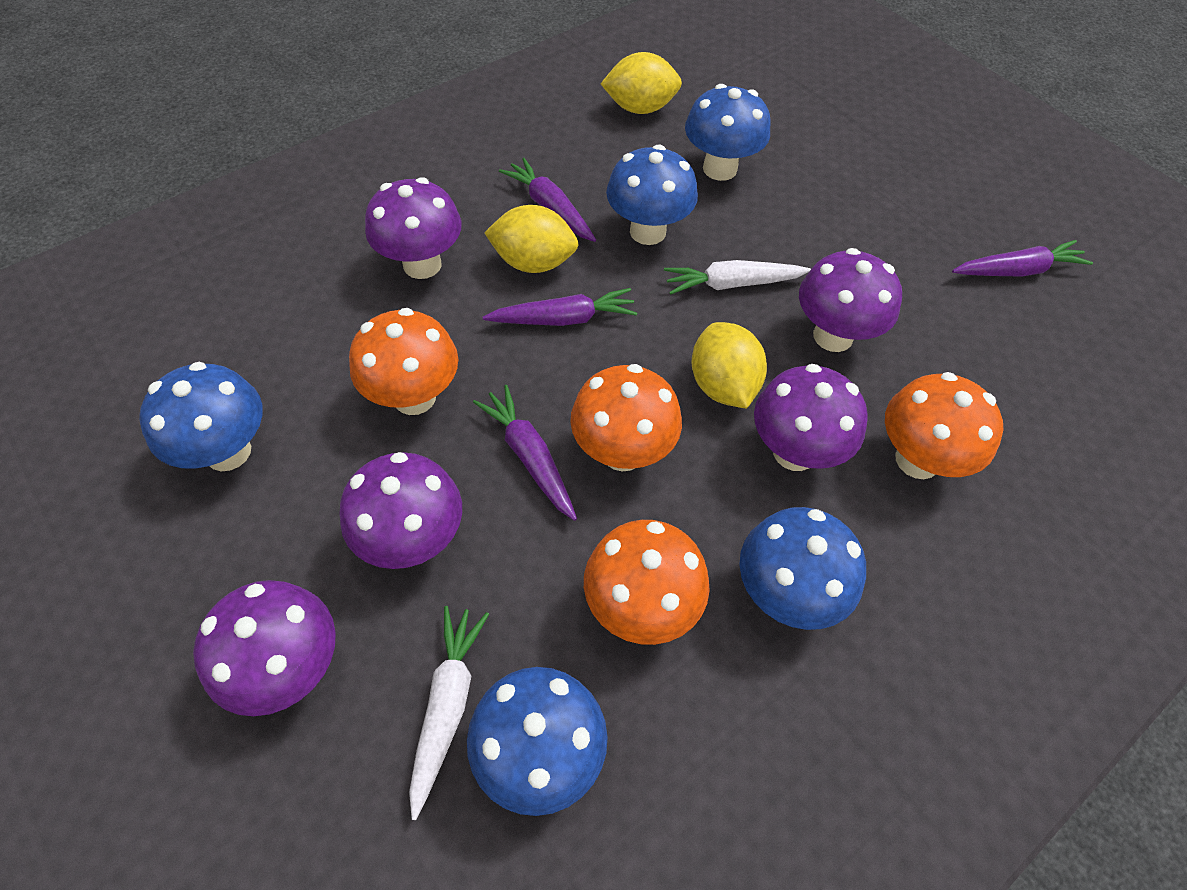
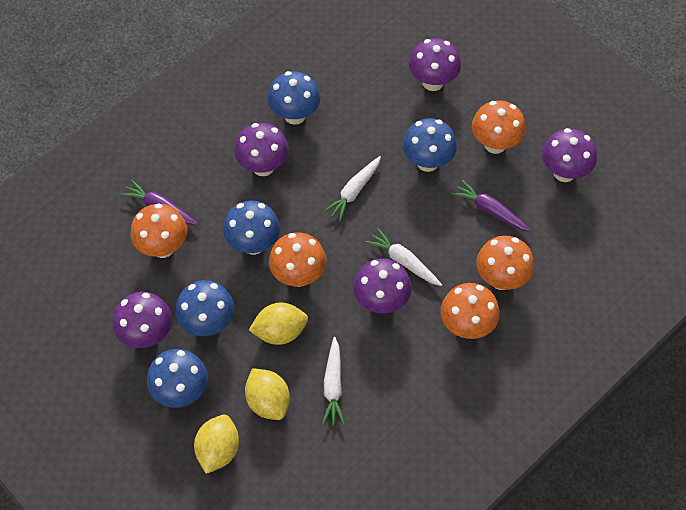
orange mushroom: 4 -> 5
purple carrot: 4 -> 2
white carrot: 2 -> 3

